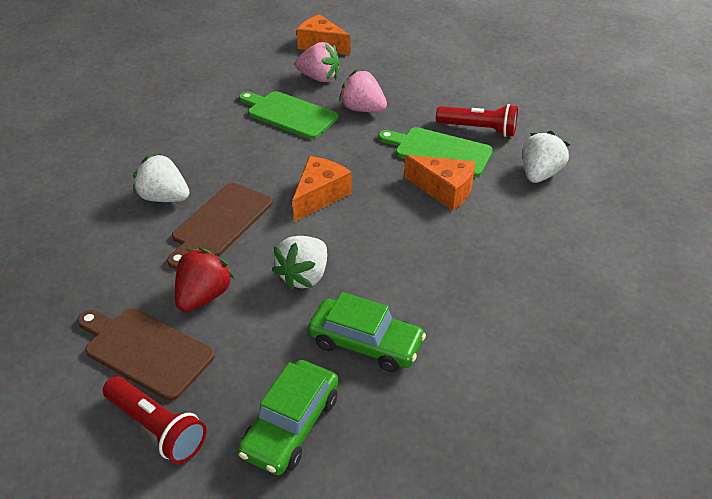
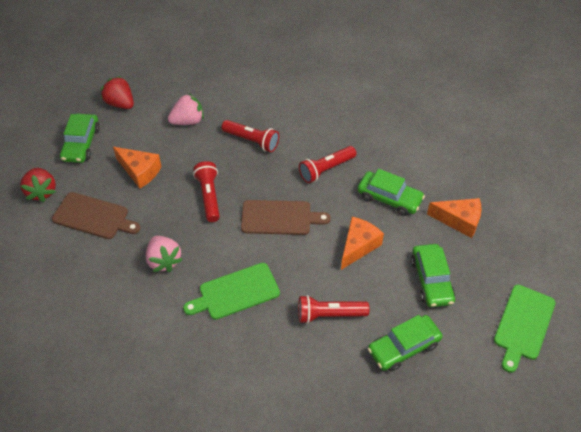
green car: 2 -> 4
red flashlight: 2 -> 4
red strawberry: 1 -> 2
white strawberry: 3 -> 0

